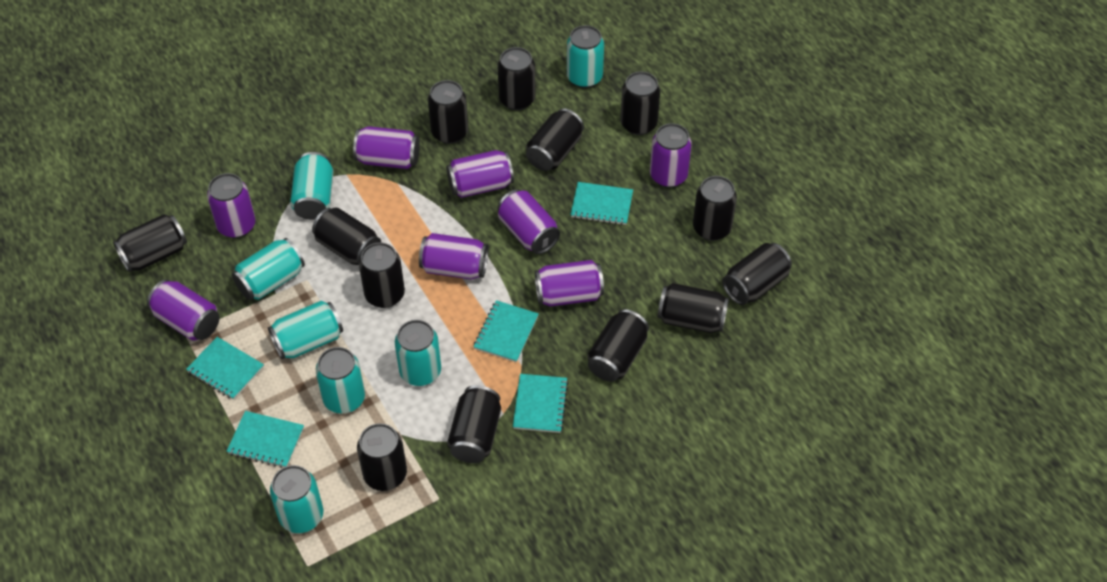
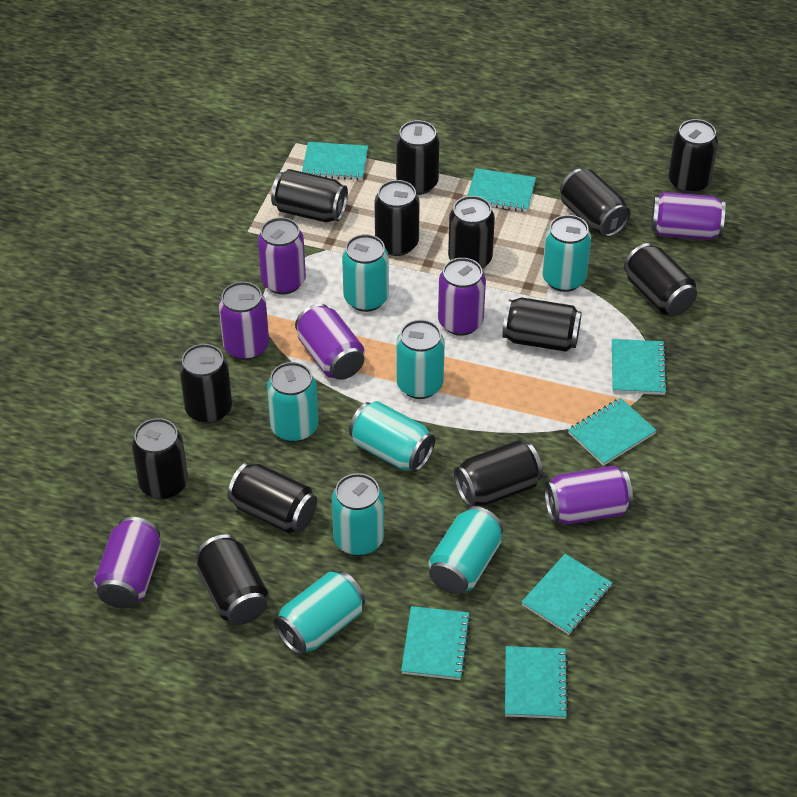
purple can: 8 -> 7
turquoise can: 7 -> 8
turquoise notebook: 5 -> 7

